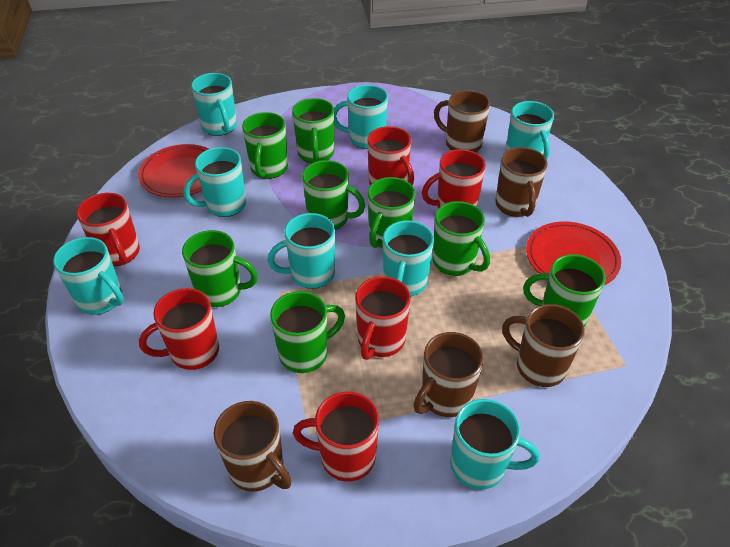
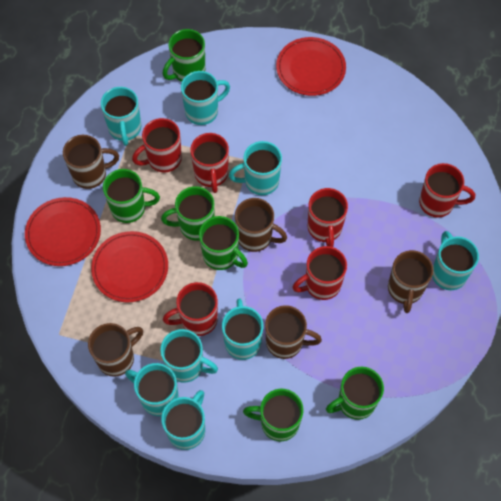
green mug: 8 -> 6
red plate: 2 -> 3

